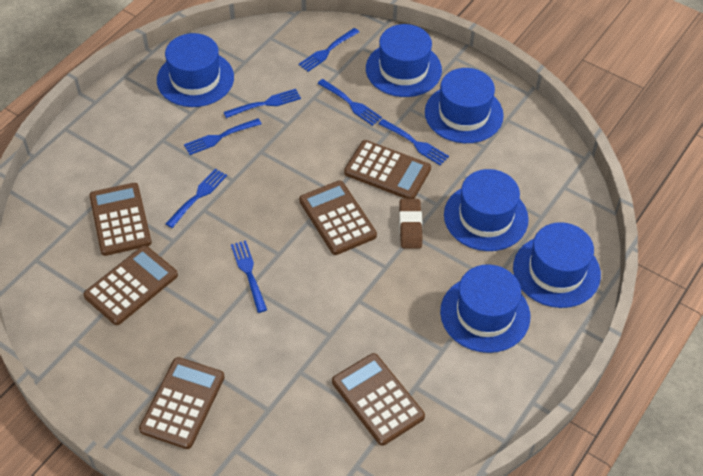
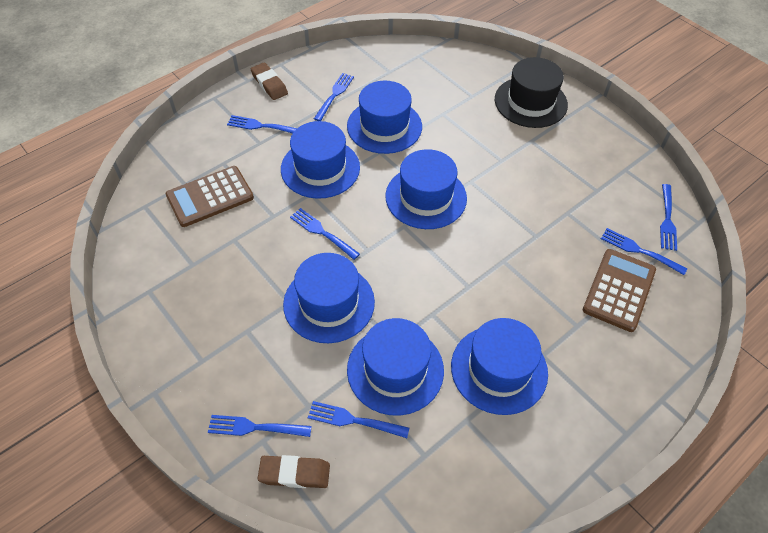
black hat: 0 -> 1
brown calculator: 6 -> 2
brown eraser: 1 -> 2

